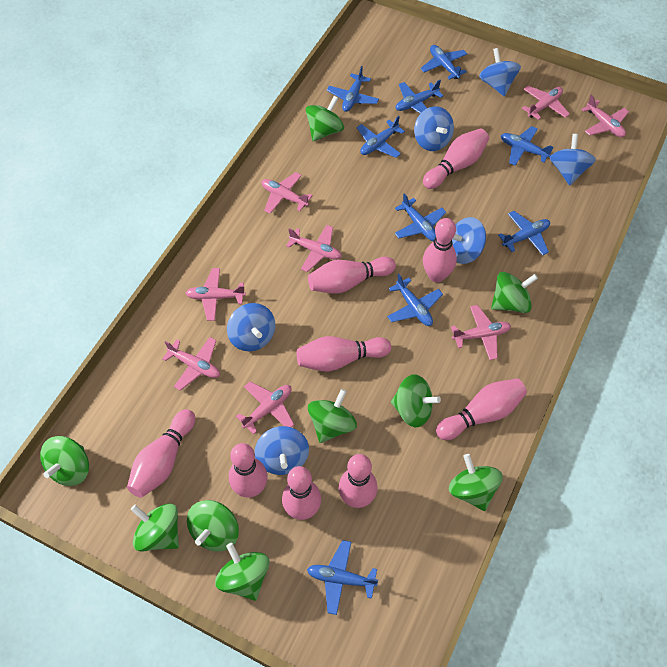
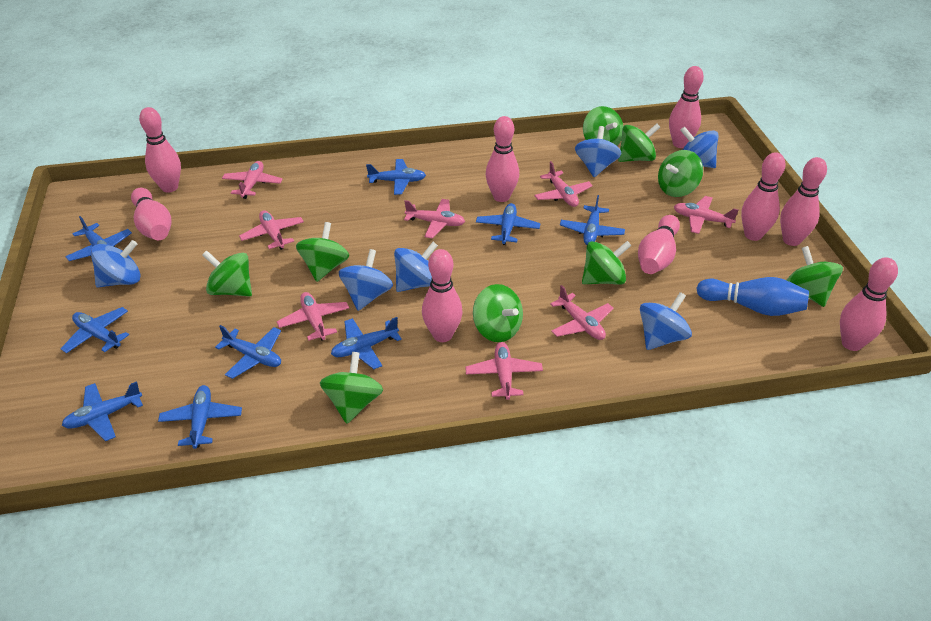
blue bowling pin: 0 -> 1

